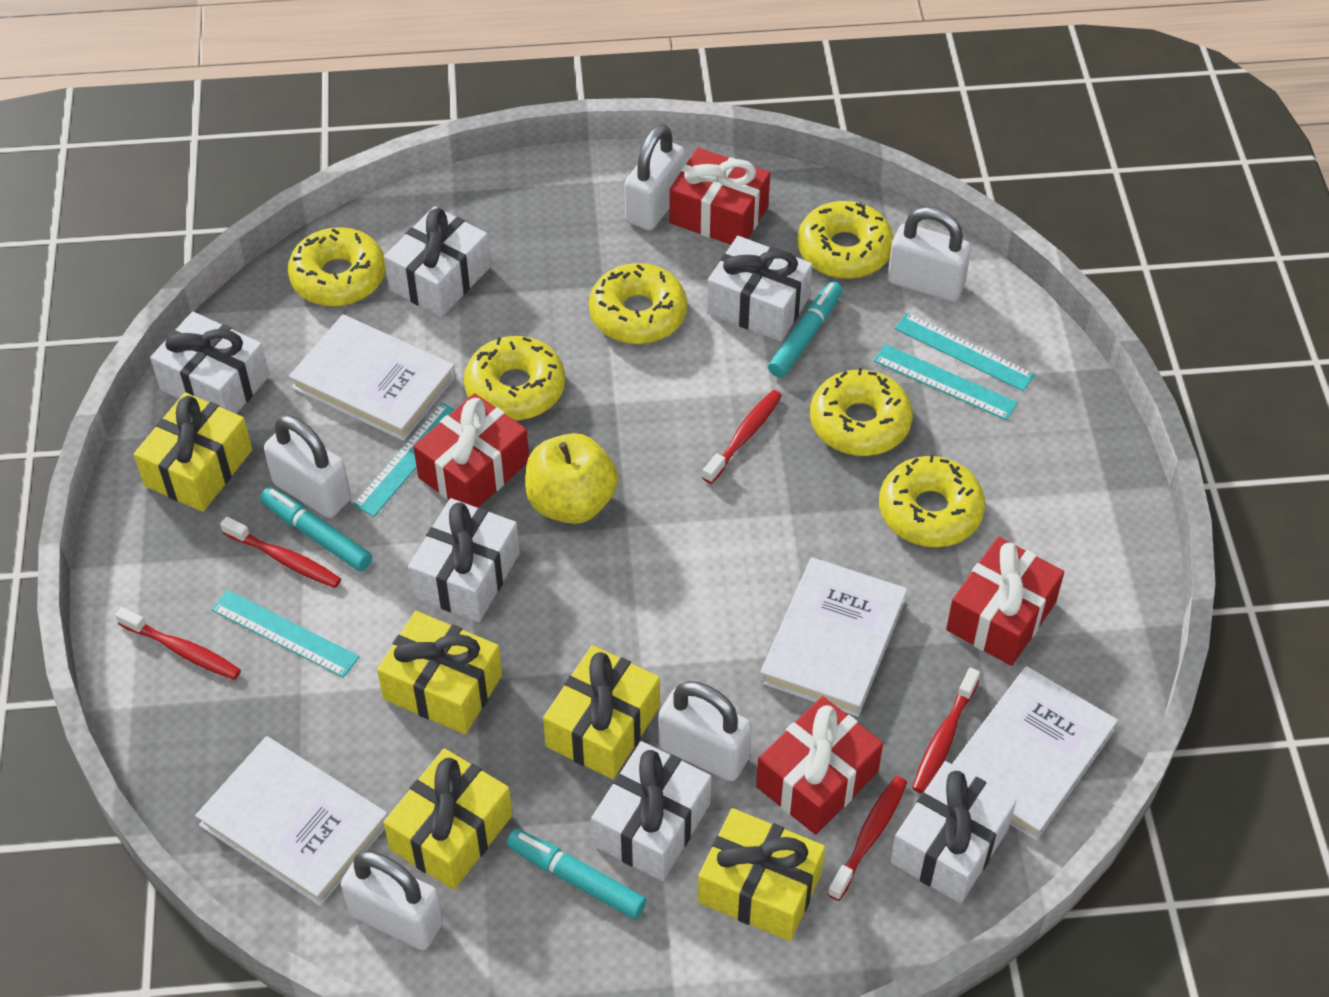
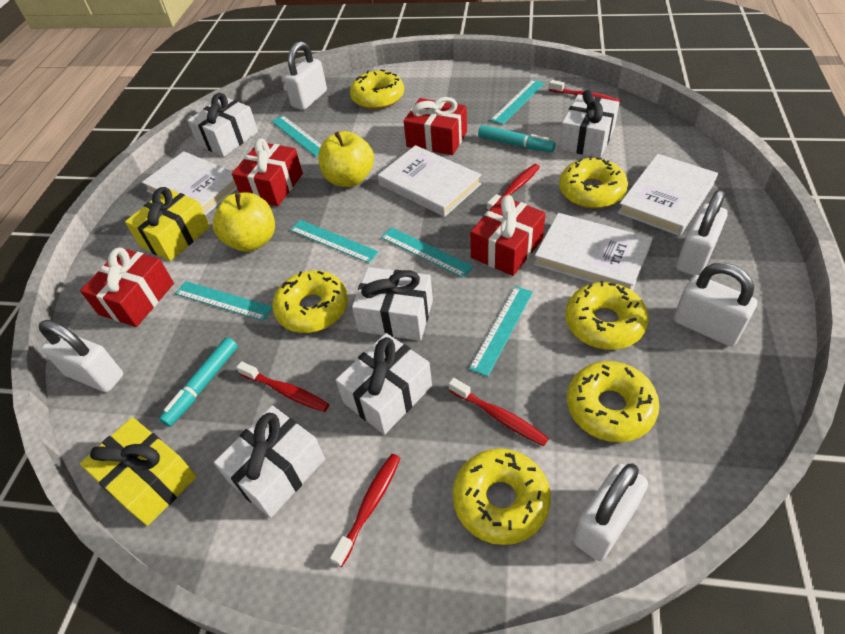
turquoise marker: 3 -> 2
turquoise ruler: 4 -> 6
white gift: 6 -> 5
yellow apple: 1 -> 2
yellow gift: 5 -> 2

